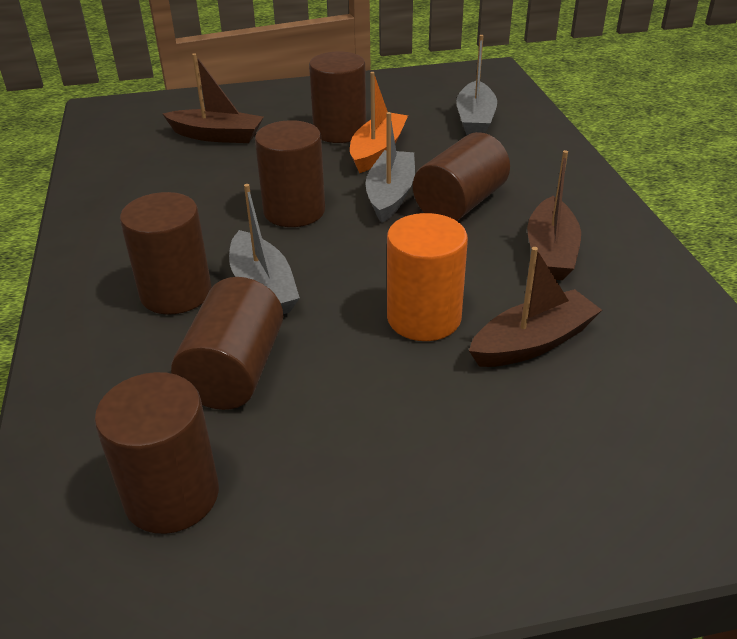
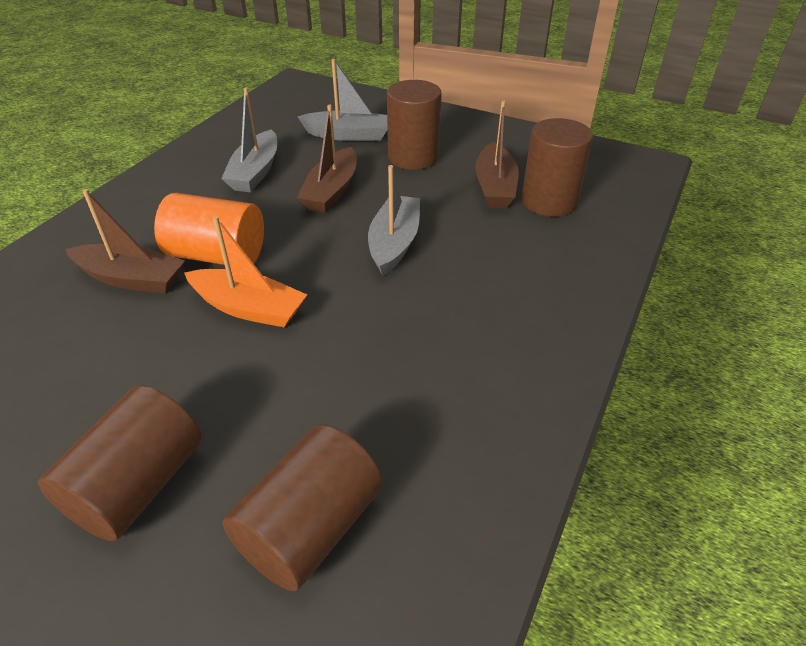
brown cylinder: 6 -> 4

